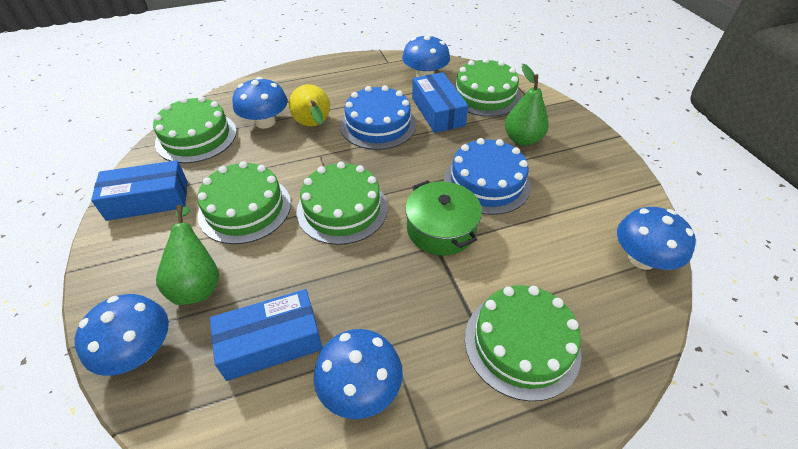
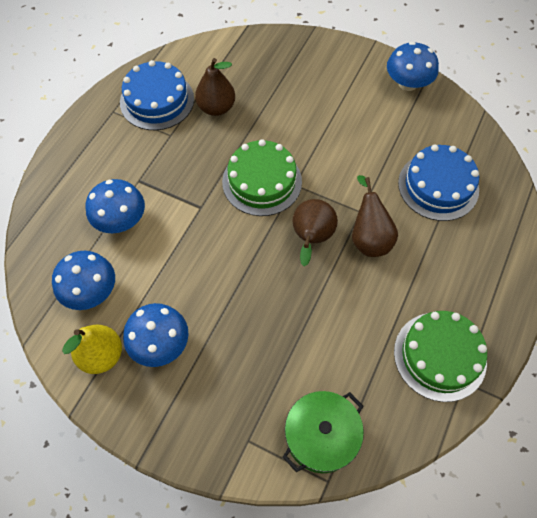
blue box: 3 -> 0
blue mushroom: 5 -> 4
brown pear: 0 -> 3
green cake: 5 -> 2
green pear: 2 -> 0

